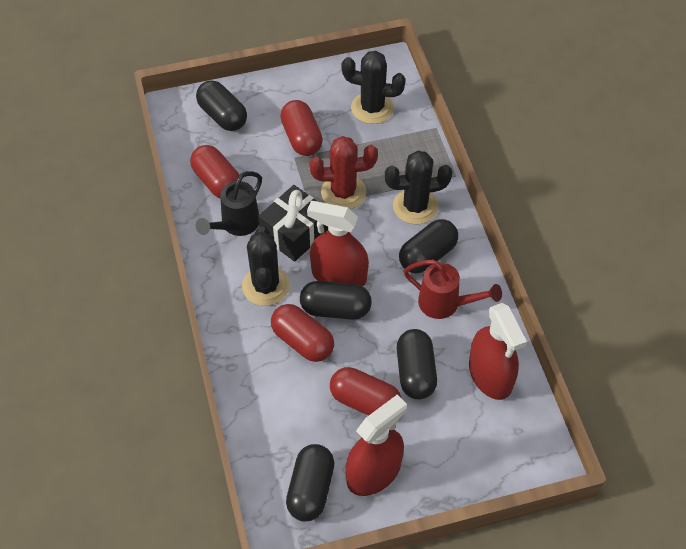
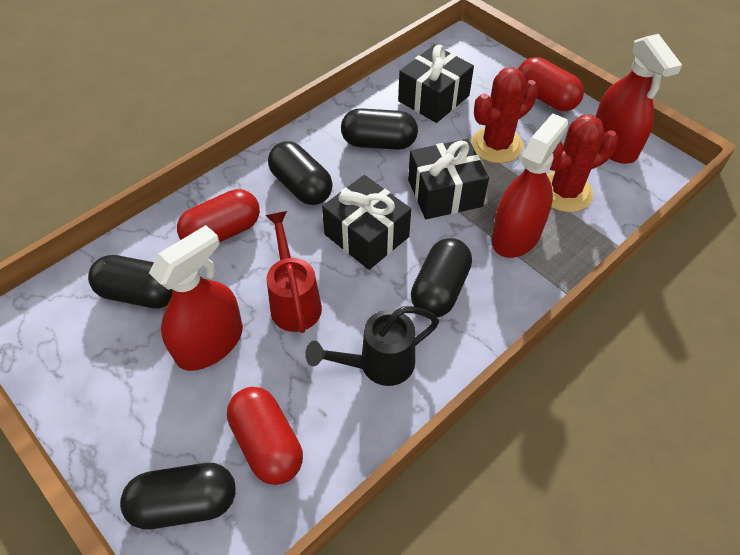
black cactus: 3 -> 0
black gift: 1 -> 3
red cactus: 1 -> 2
red capsule: 4 -> 3

